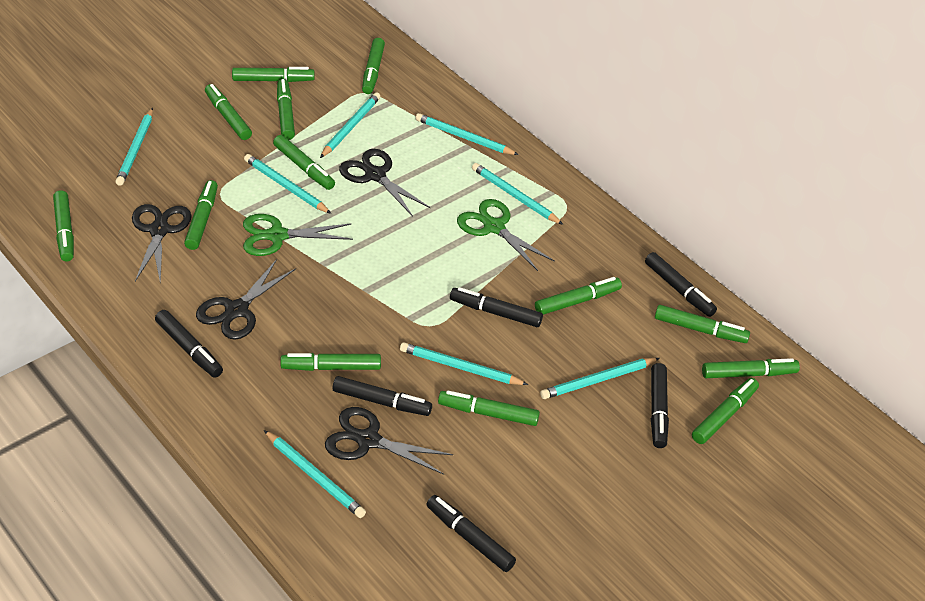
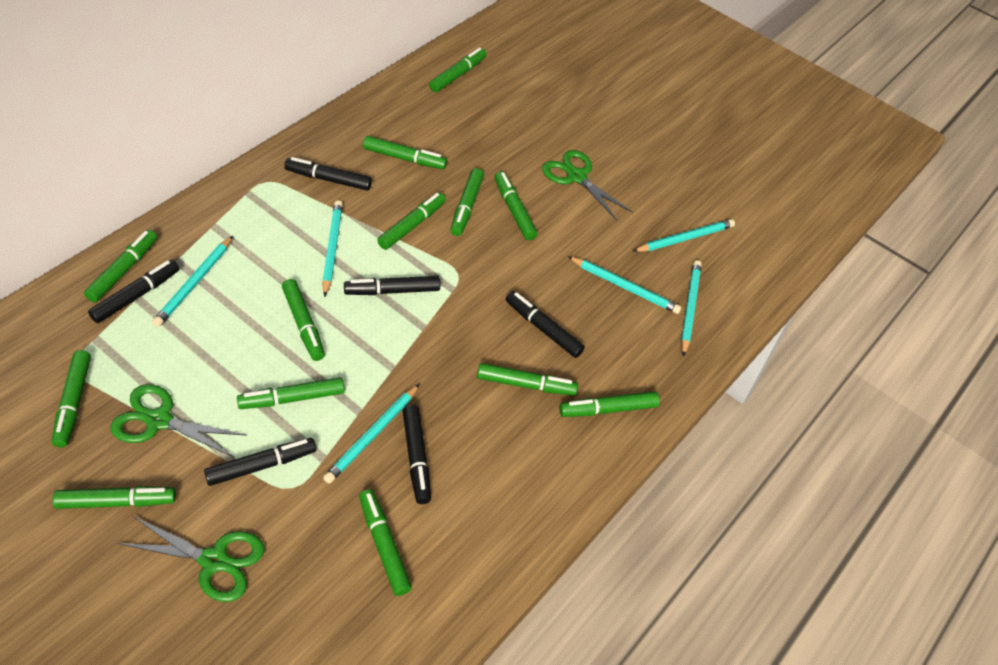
black scissors: 4 -> 0
green scissors: 2 -> 3
turquoise pencil: 8 -> 6

